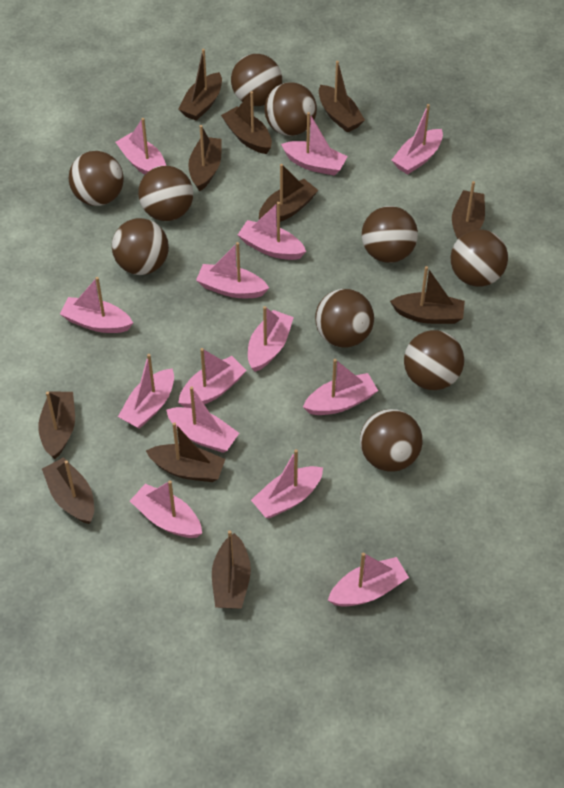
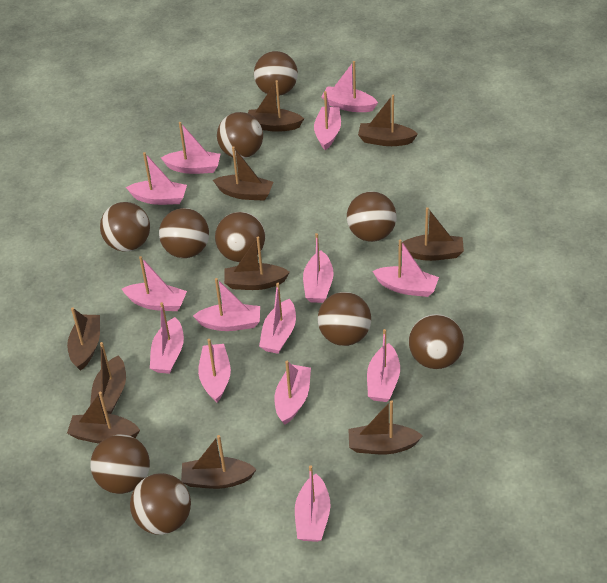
brown boat: 11 -> 10

